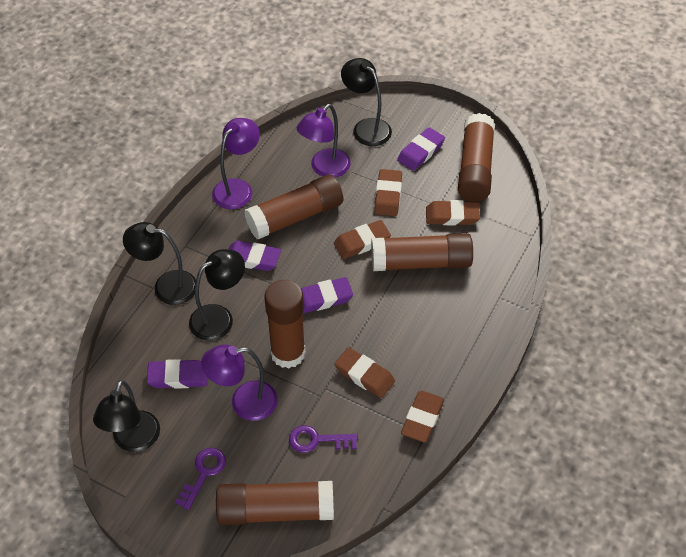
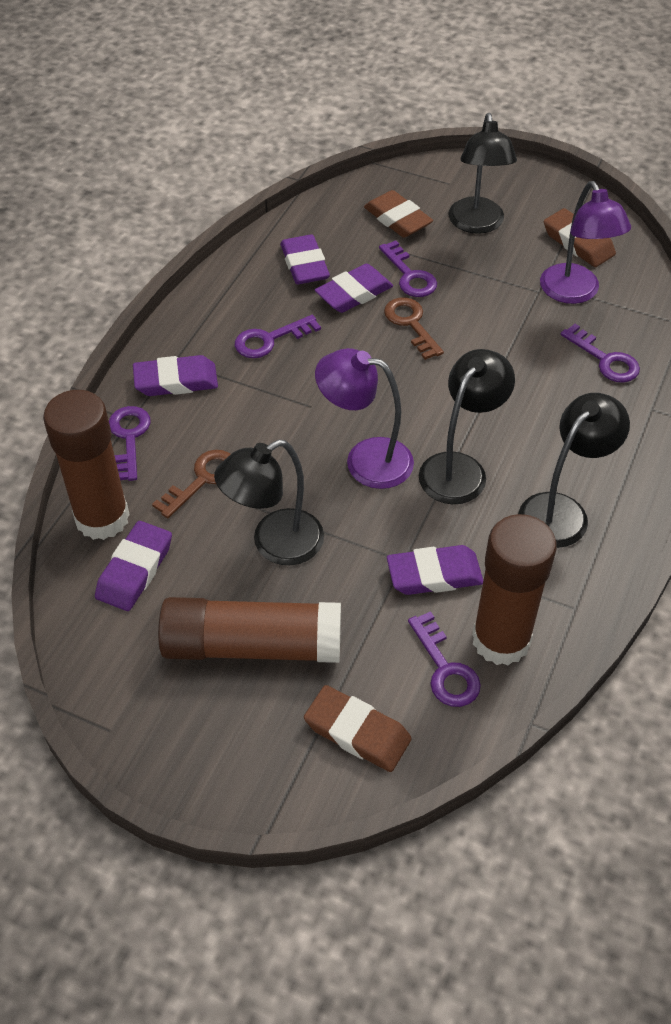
brown eraser: 5 -> 3
brown glue stick: 5 -> 3
brown key: 0 -> 2
purple eraser: 4 -> 5
purple key: 2 -> 5
purple lamp: 3 -> 2

